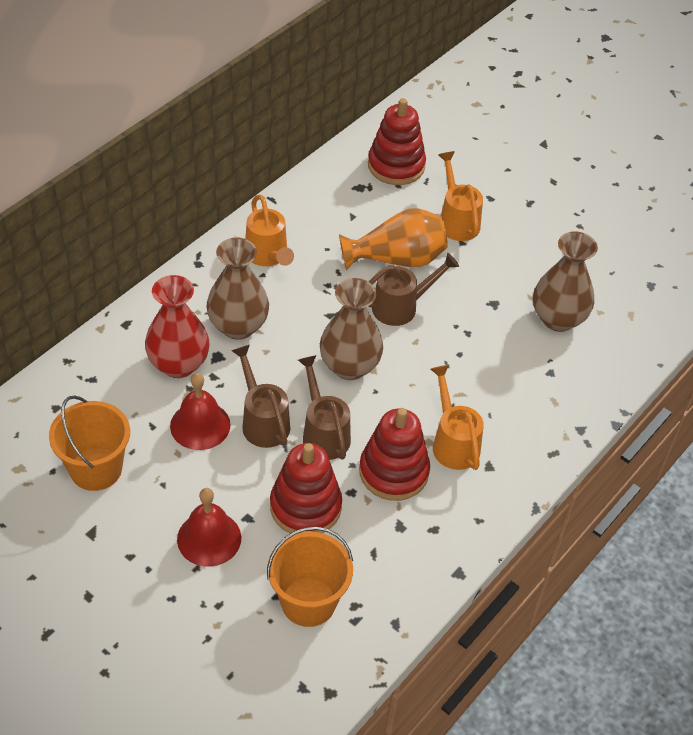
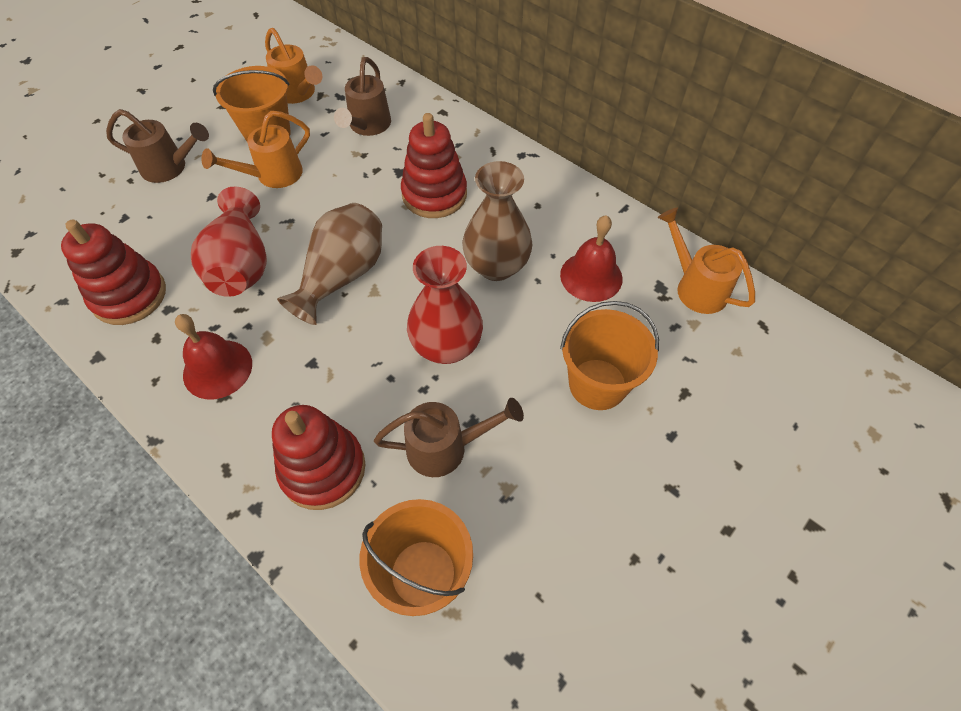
brown vase: 3 -> 2
orange bucket: 2 -> 3
orange vase: 1 -> 0
red vase: 1 -> 2

